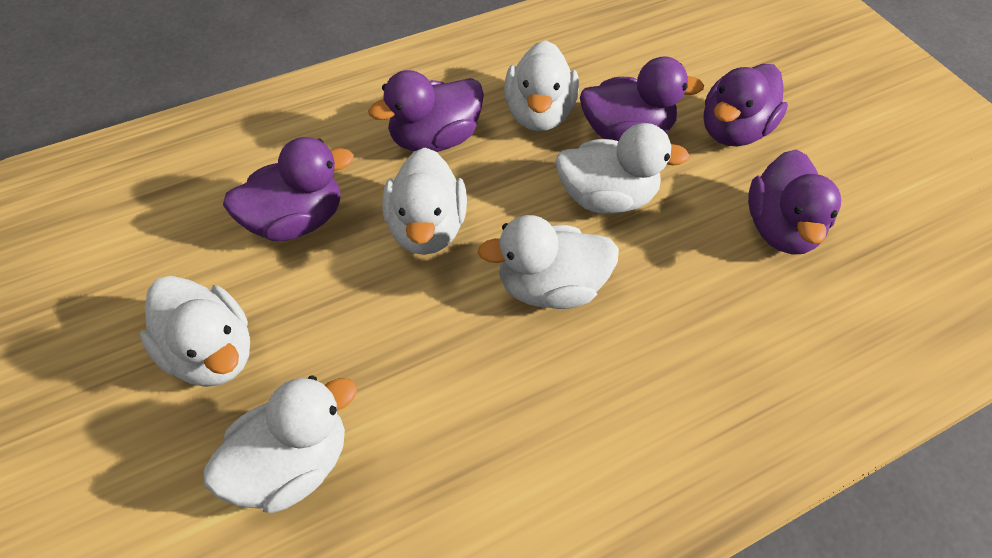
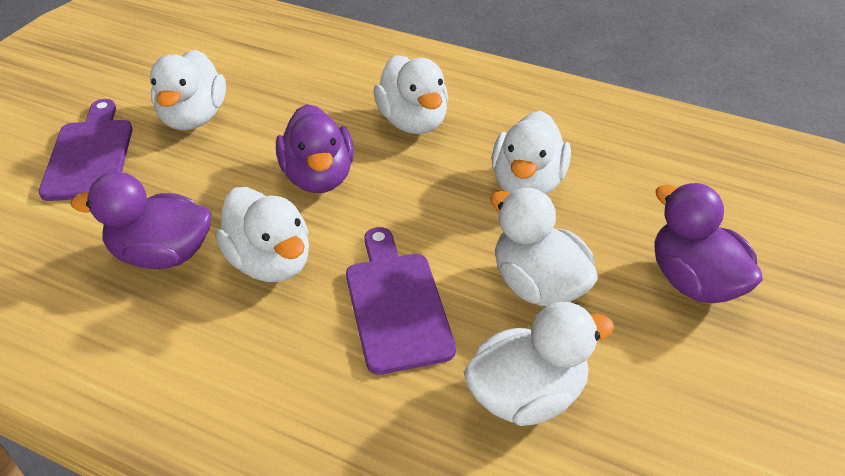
purple cutting board: 0 -> 2
purple duck: 5 -> 3

